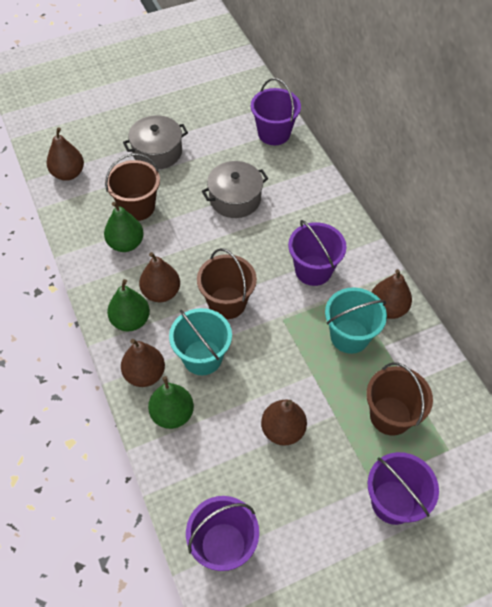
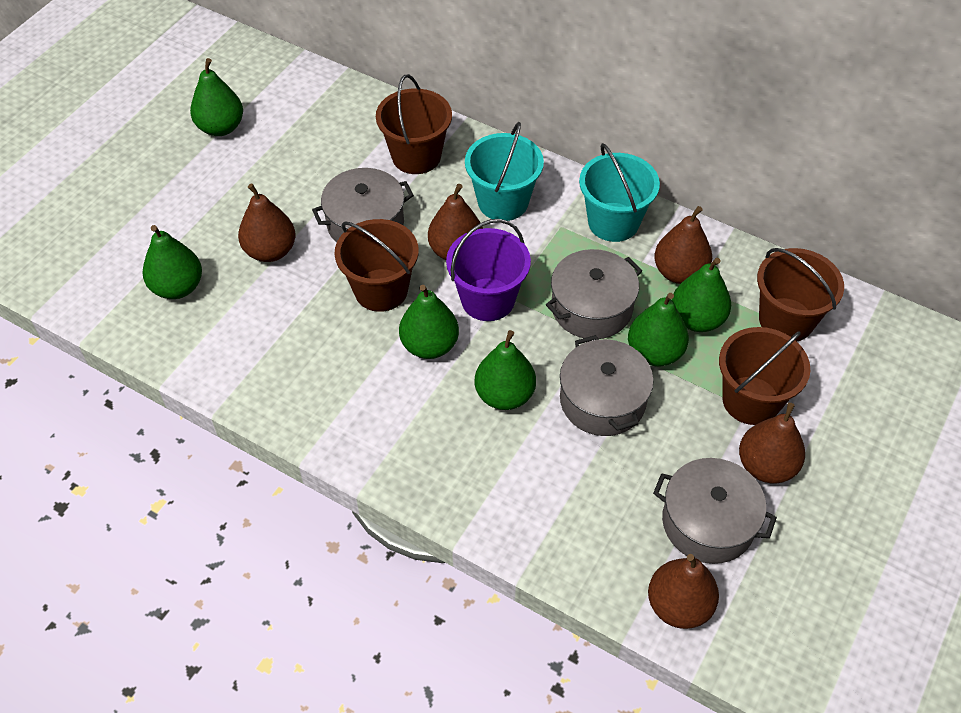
brown bucket: 3 -> 4
green pear: 3 -> 6
grey pot: 2 -> 4
purple bucket: 4 -> 1

